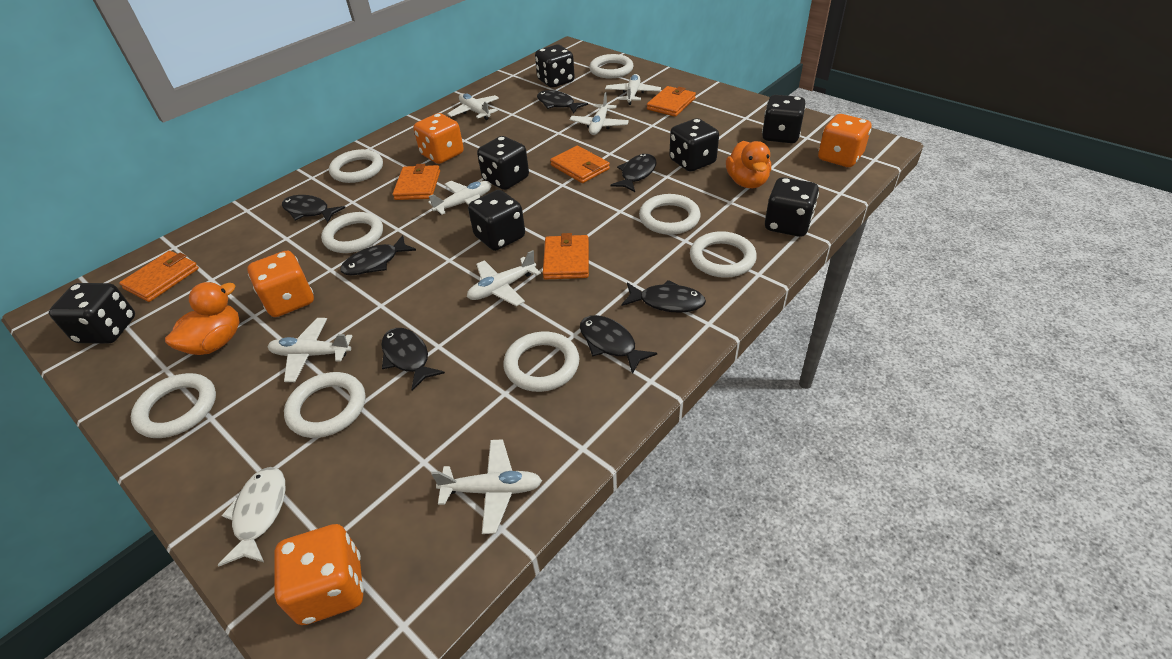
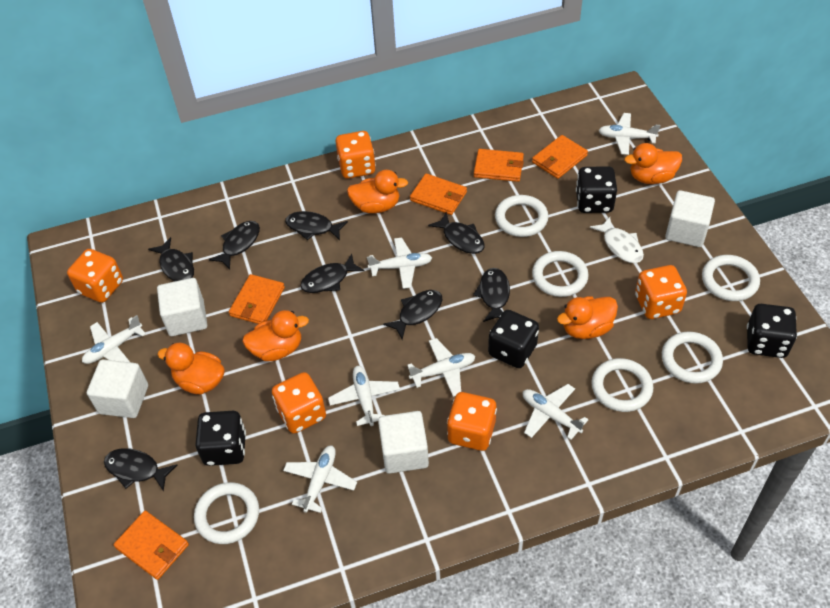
black dice: 7 -> 4
black fish: 7 -> 8
orange dice: 4 -> 5
orange duck: 2 -> 5
white cube: 0 -> 4
white ring: 8 -> 6

